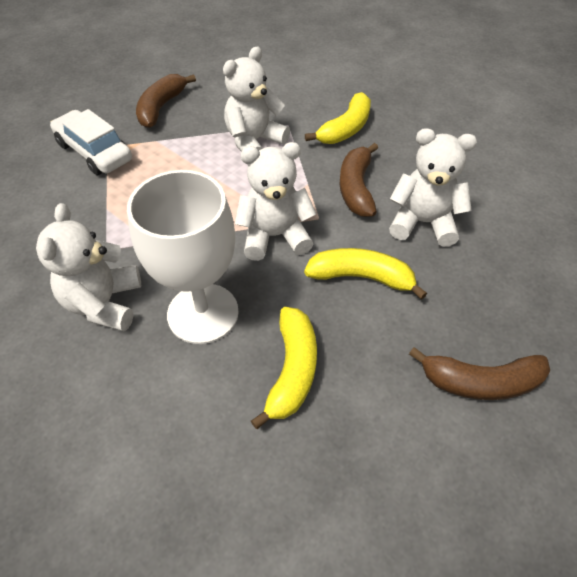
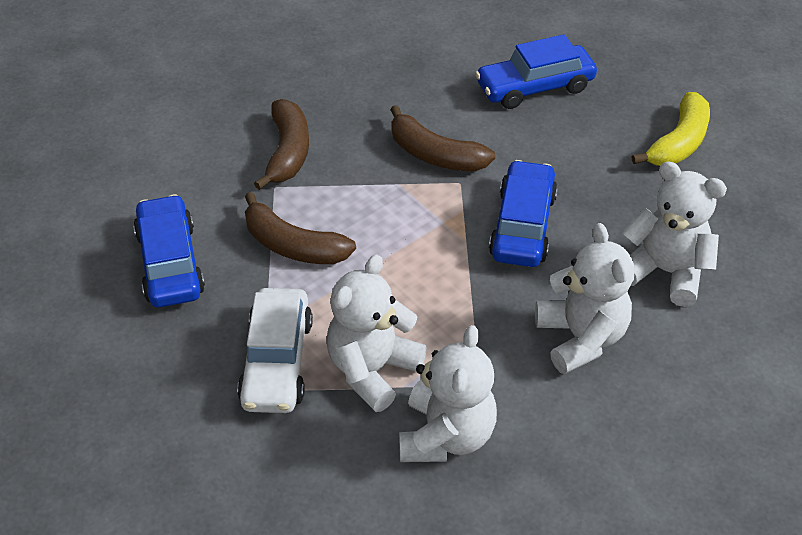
blue car: 0 -> 3
white goblet: 1 -> 0
yellow banana: 3 -> 1

